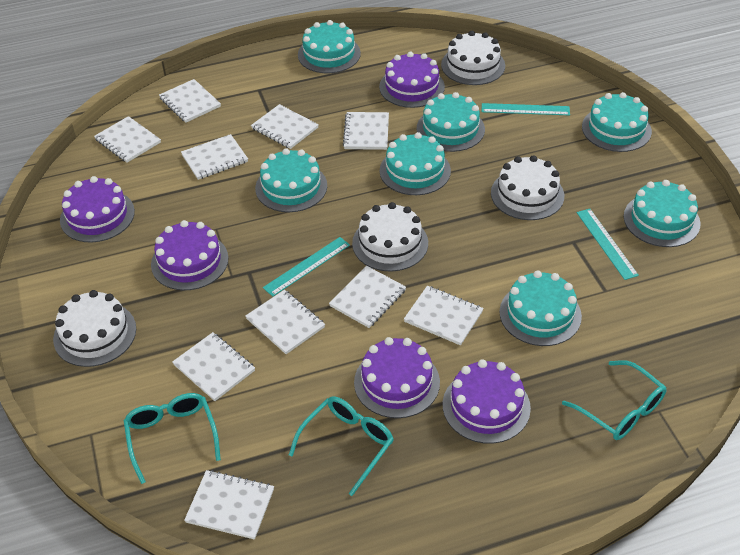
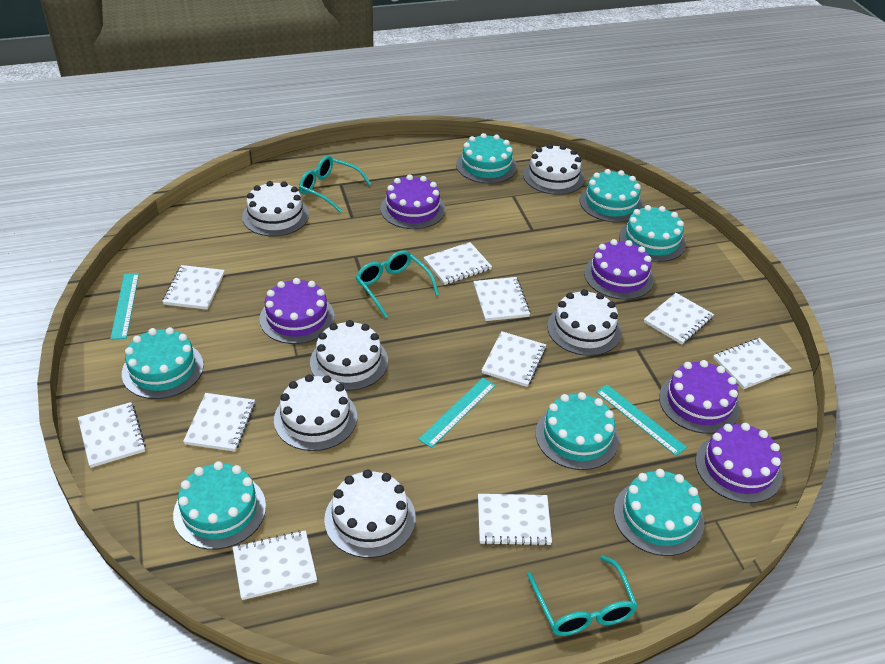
white cake: 4 -> 6

